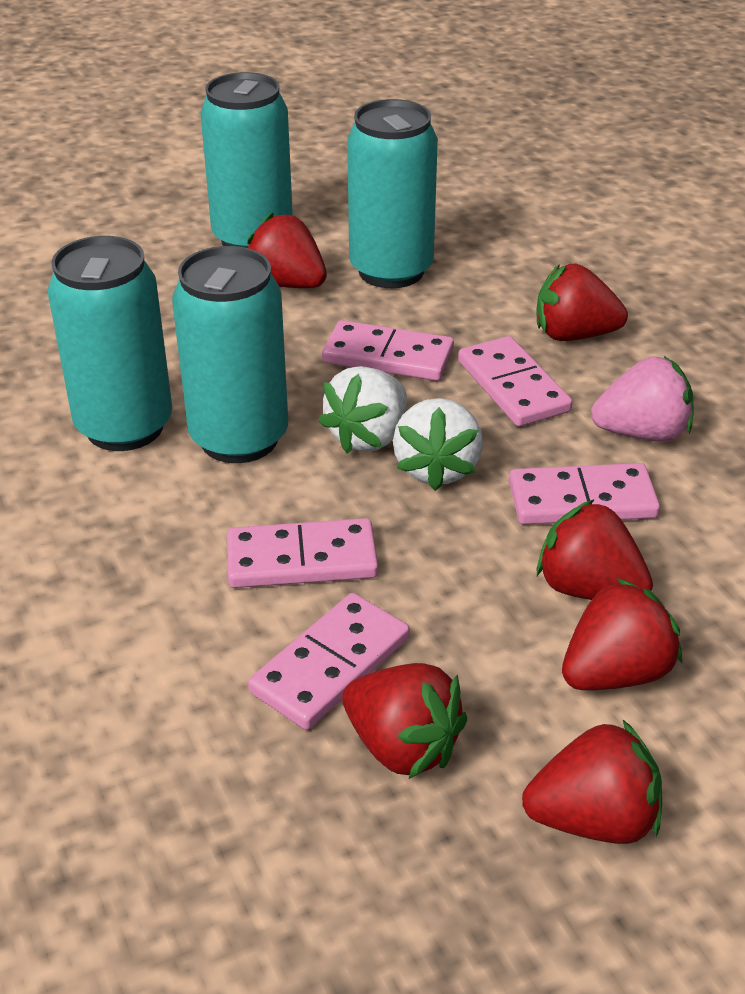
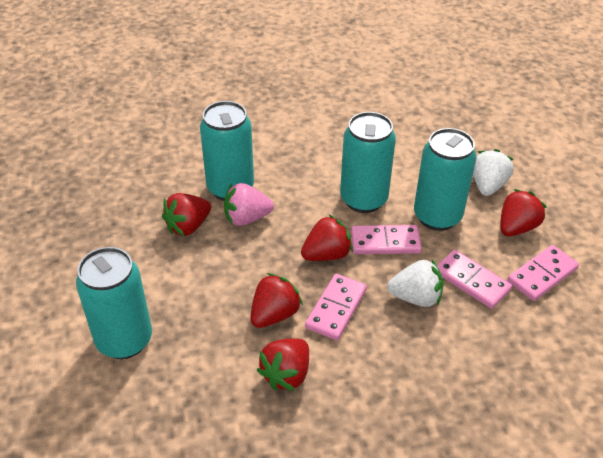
pink domino: 5 -> 4
red strawberry: 6 -> 5

